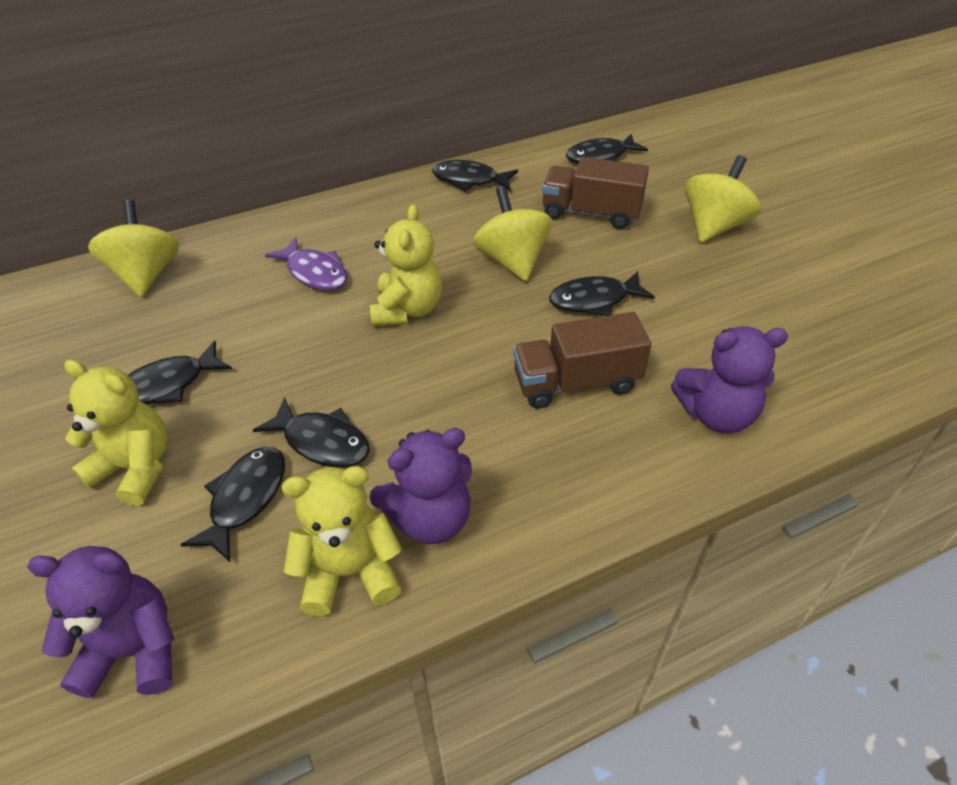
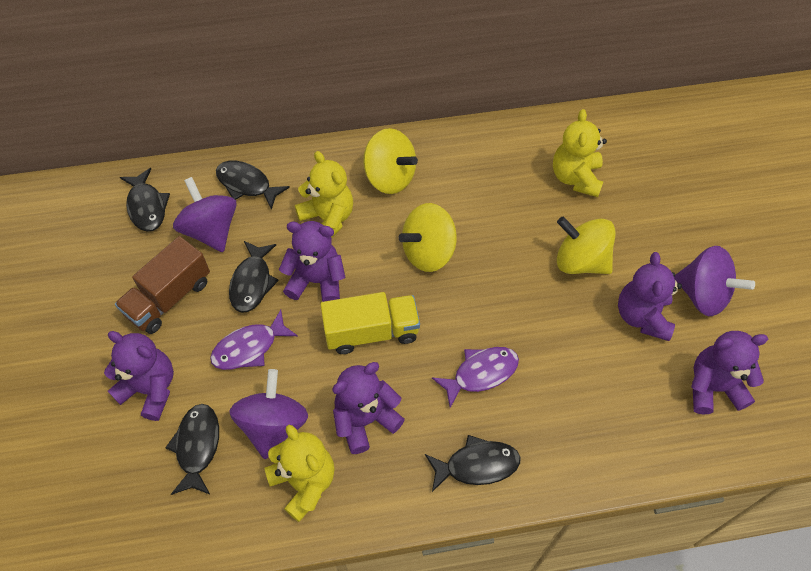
black fish: 6 -> 5
brown truck: 2 -> 1
purple fish: 1 -> 2
purple spinning top: 0 -> 3
purple teddy bear: 3 -> 5
yellow truck: 0 -> 1

